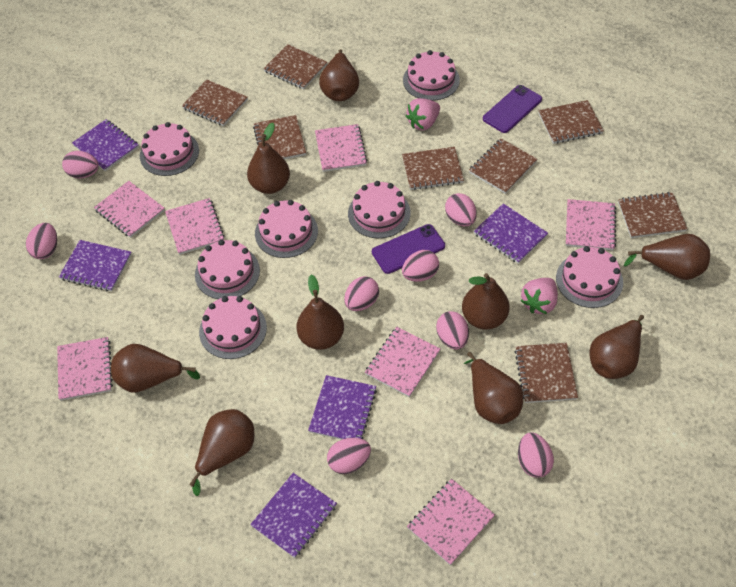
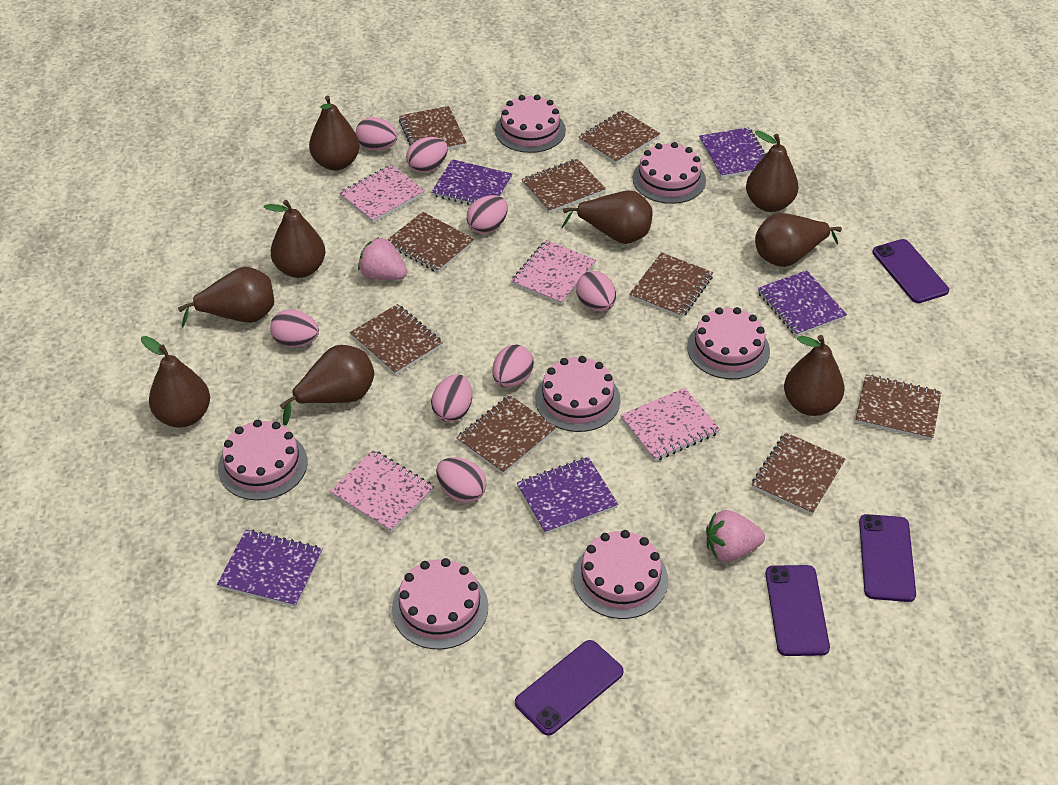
brown notebook: 8 -> 9
pink notebook: 7 -> 4
purple phone: 2 -> 4

